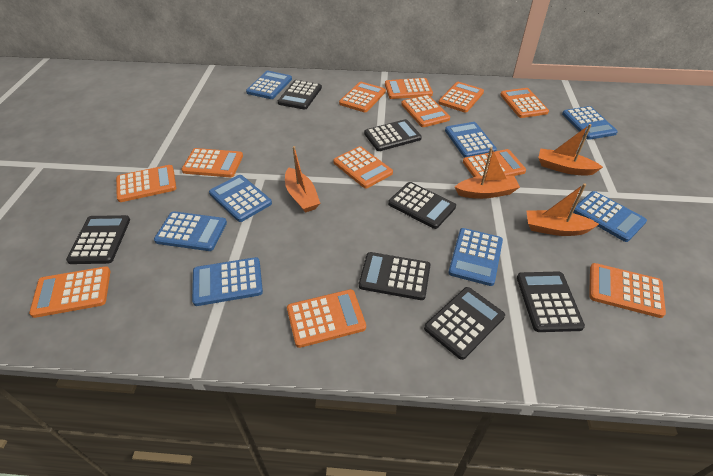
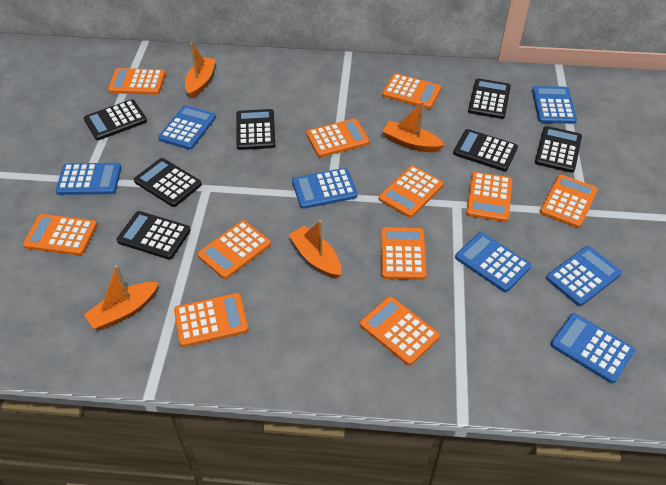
blue calculator: 8 -> 7
orange calculator: 12 -> 11

